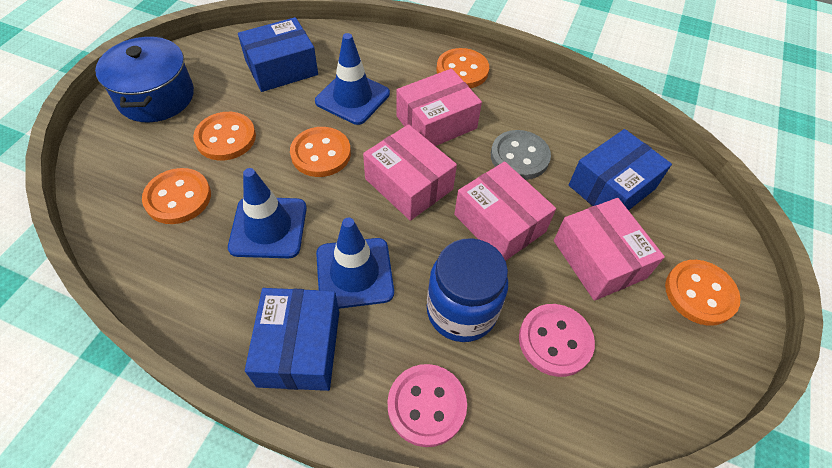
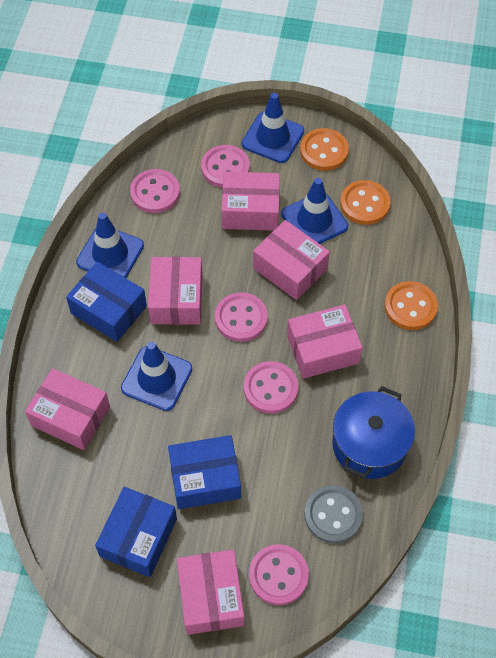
blue jar: 1 -> 0
blue traffic cone: 3 -> 4
orange button: 5 -> 3
pink box: 4 -> 6
pink button: 2 -> 5

